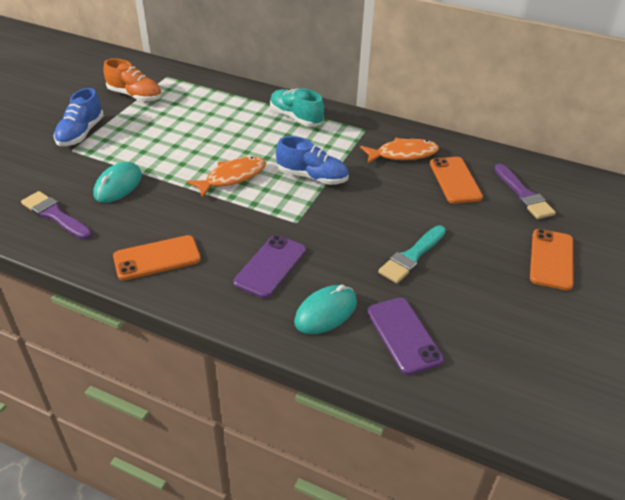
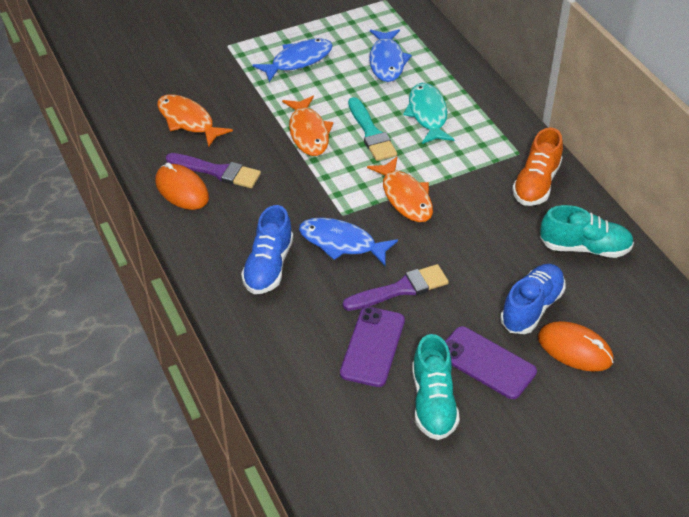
blue fish: 0 -> 3
orange fish: 2 -> 3
orange mouse: 0 -> 2
orange phone: 3 -> 0
turquoise fish: 0 -> 1
turquoise mouse: 2 -> 0
turquoise shoe: 1 -> 2

